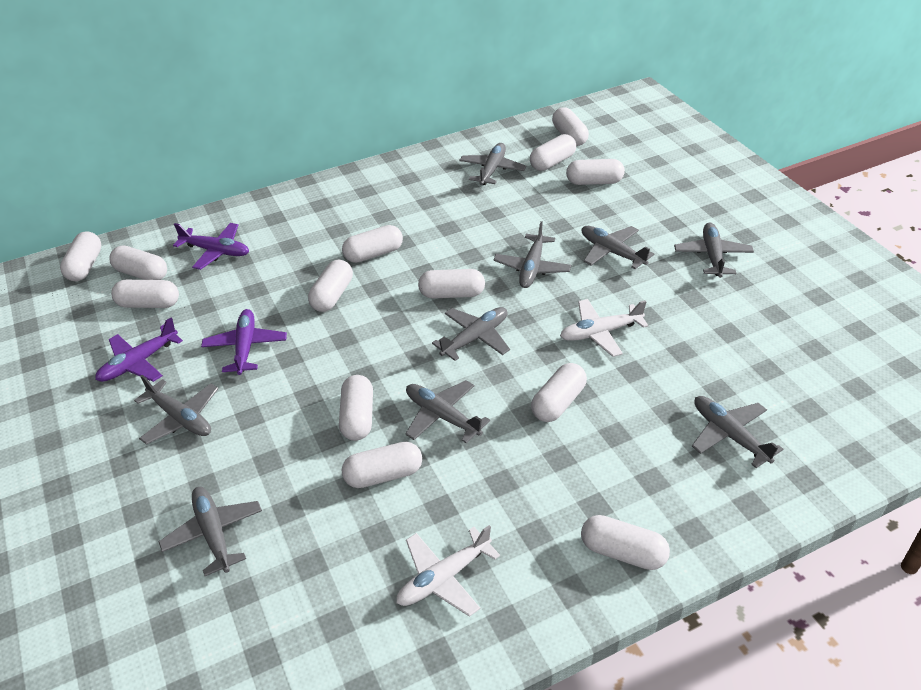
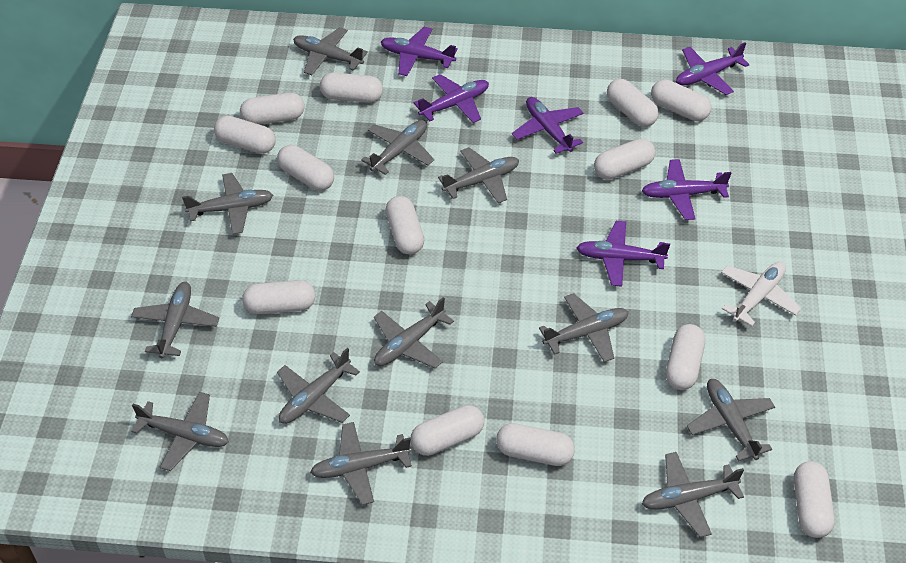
grey plane: 9 -> 12
purple plane: 3 -> 6
white plane: 2 -> 1

